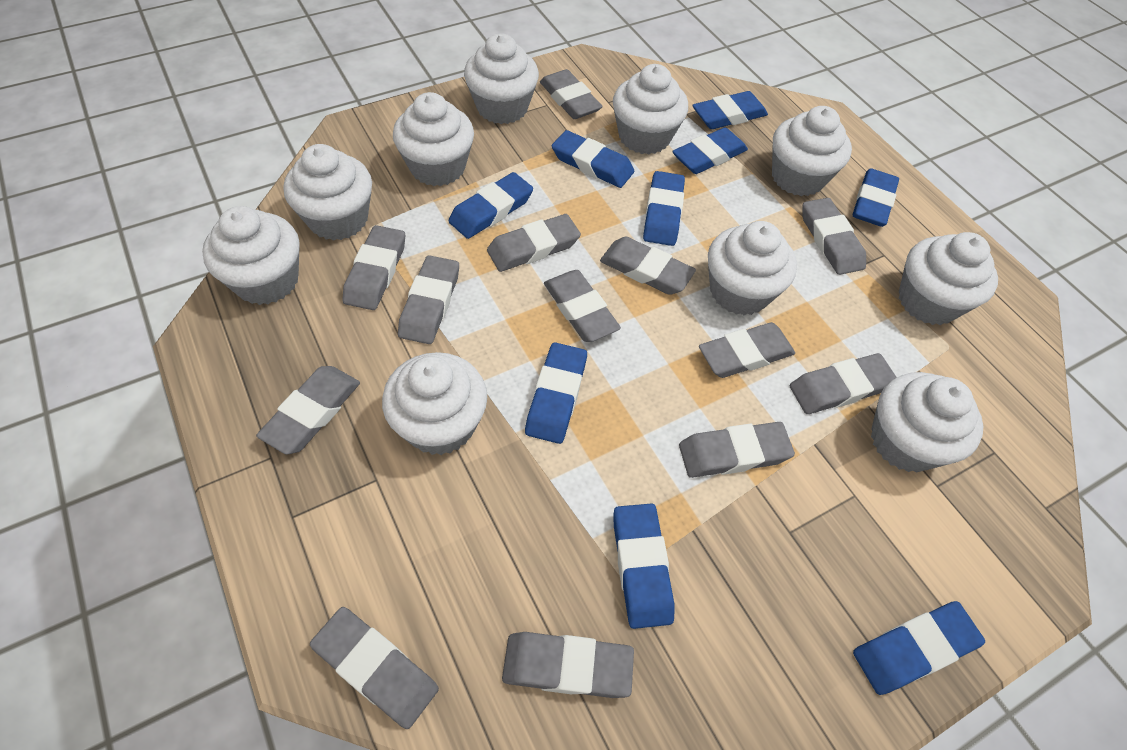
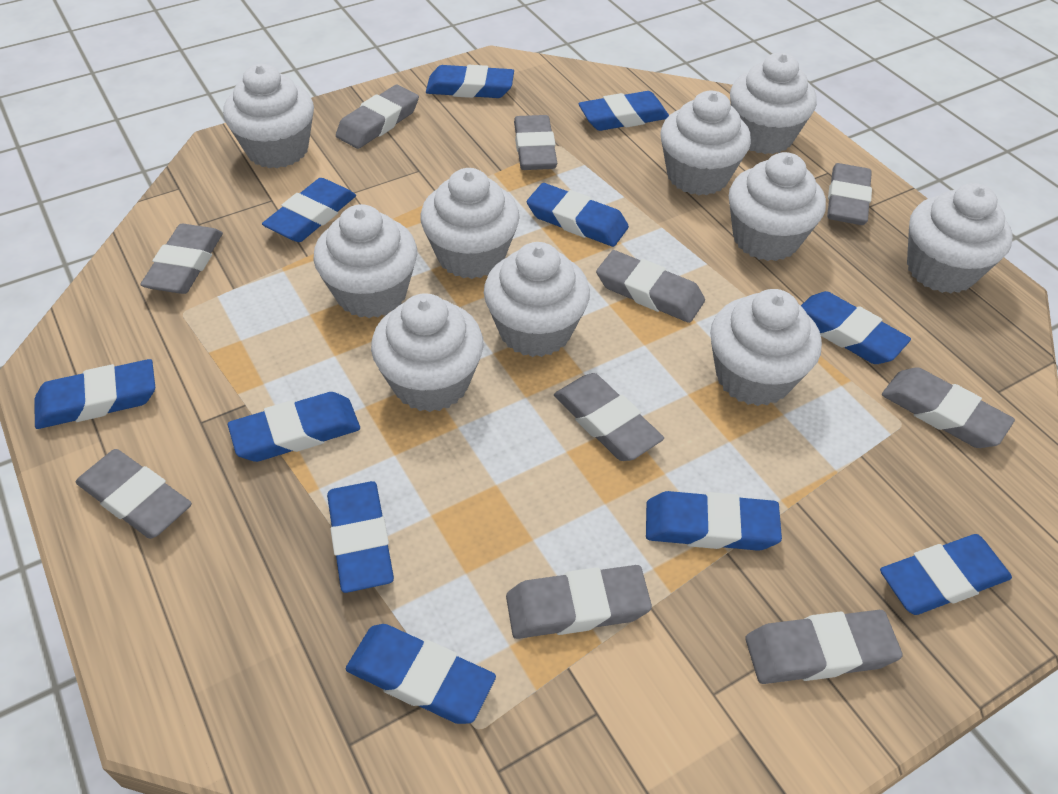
blue eraser: 9 -> 11
grey eraser: 13 -> 10

